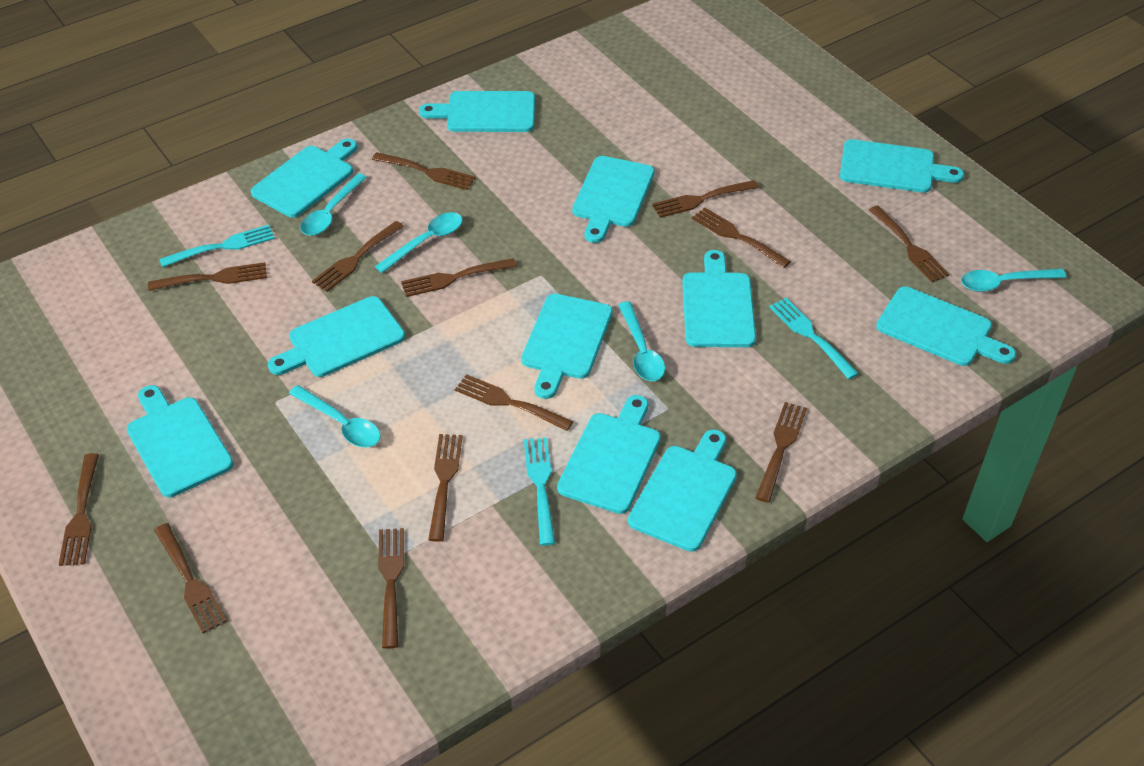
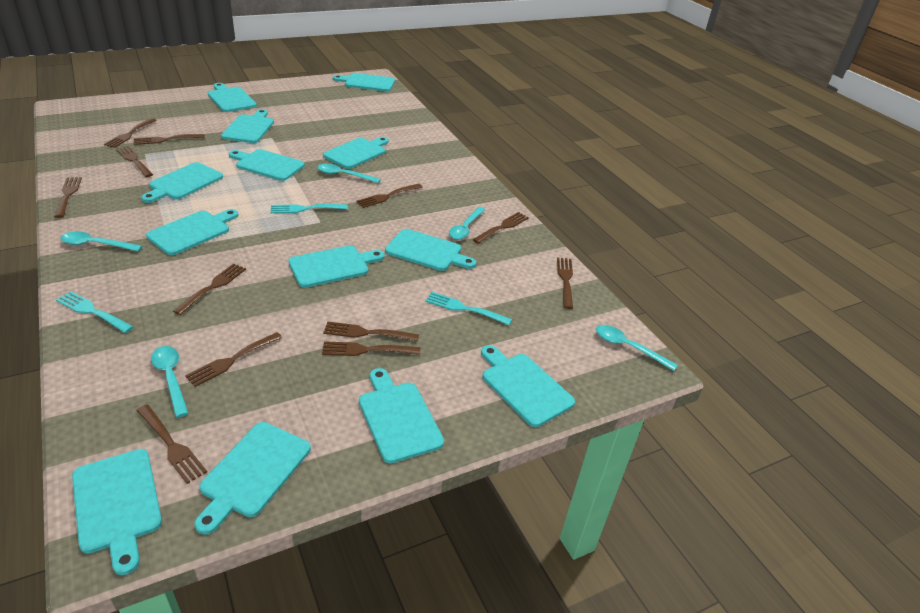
brown fork: 13 -> 12
turquoise cutting board: 11 -> 13

